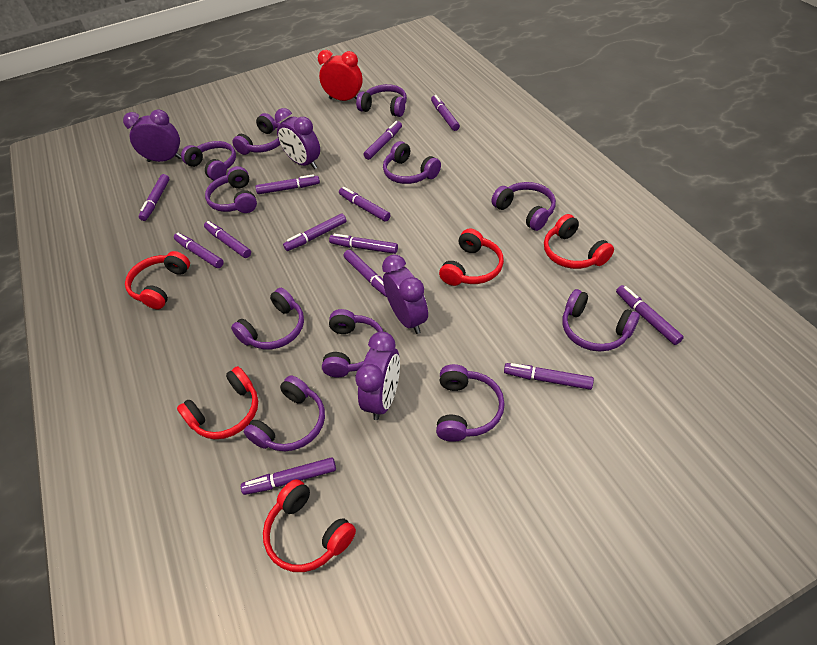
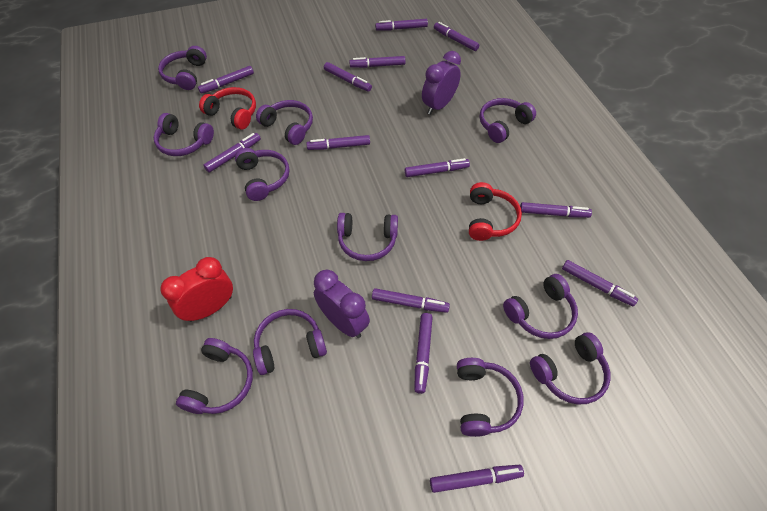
purple clock: 4 -> 2
red headphones: 5 -> 2

